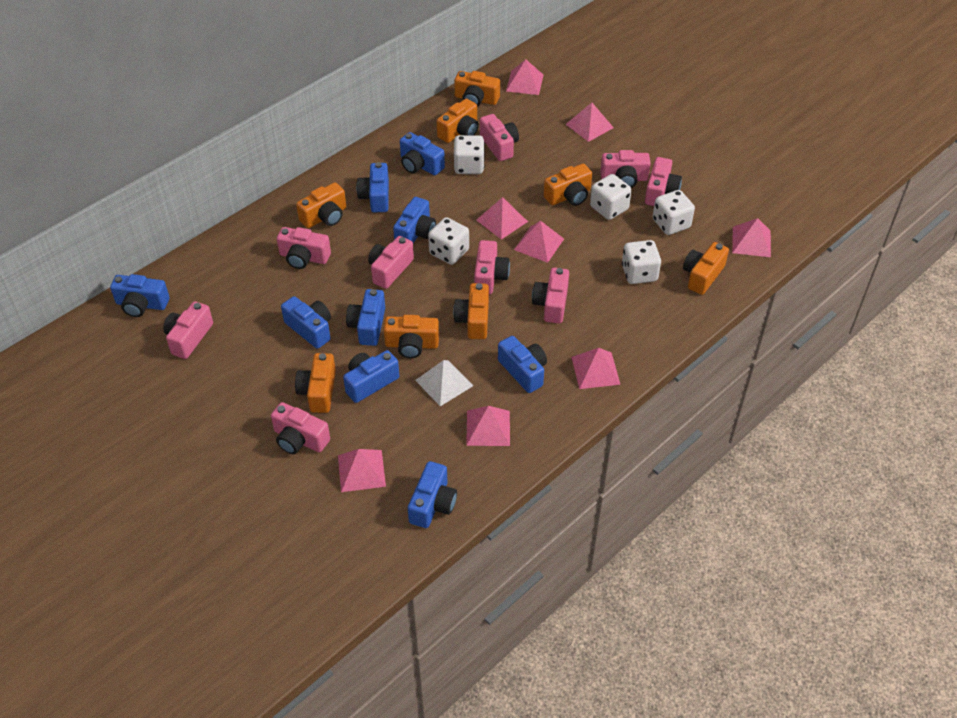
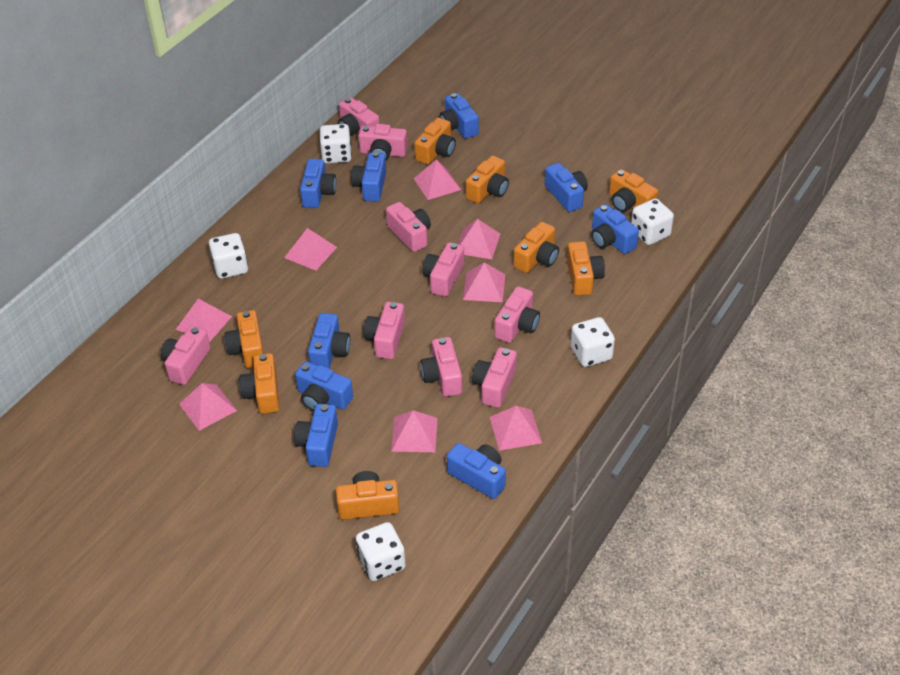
white pyramid: 1 -> 0

